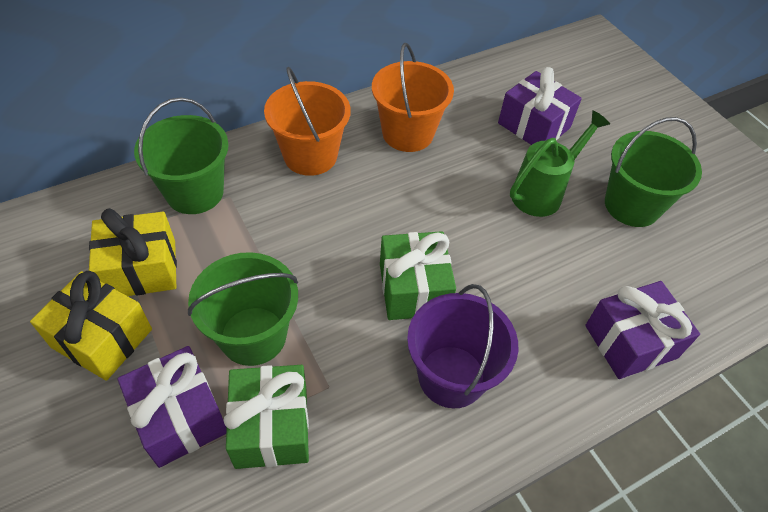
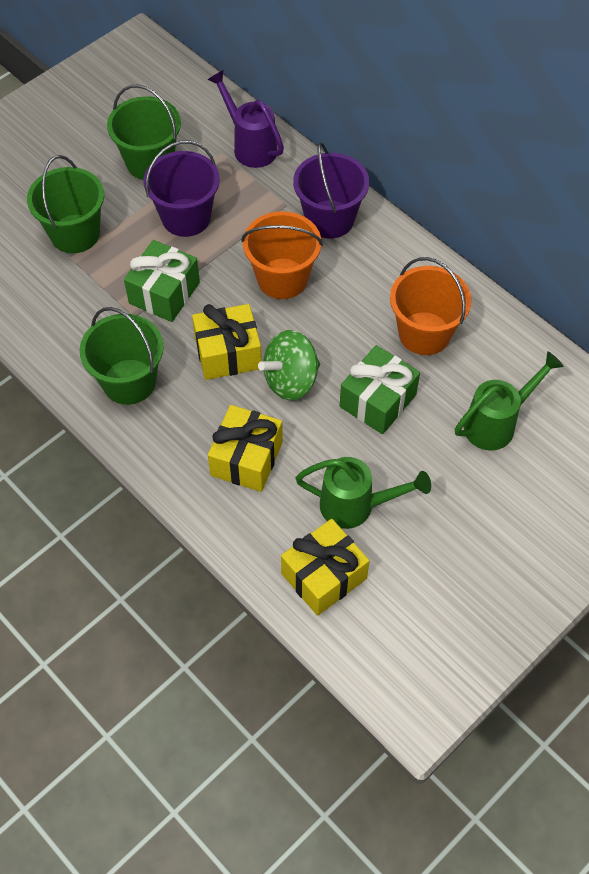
green spinning top: 0 -> 1
green watering can: 1 -> 2
purple bucket: 1 -> 2
purple gift: 3 -> 0
purple watering can: 0 -> 1
yellow gift: 2 -> 3

